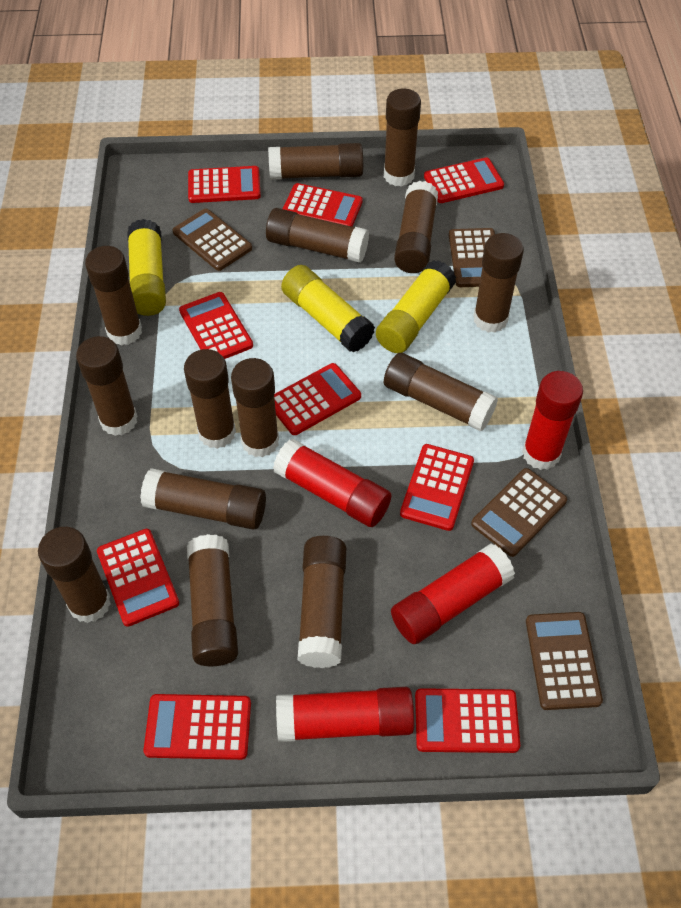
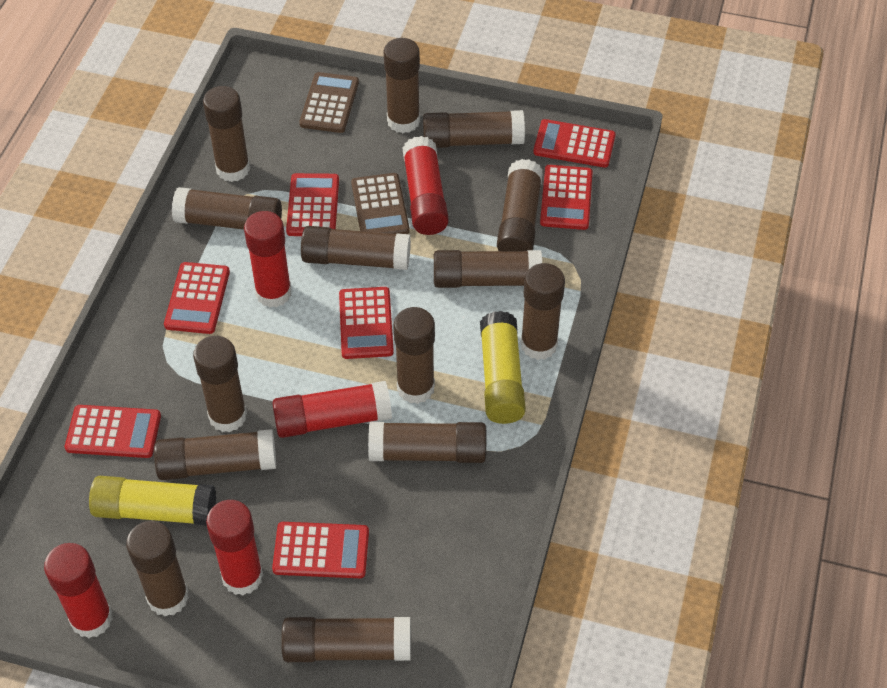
brown calculator: 4 -> 2
red calculator: 9 -> 7
red glue stick: 4 -> 5
yellow glue stick: 3 -> 2

